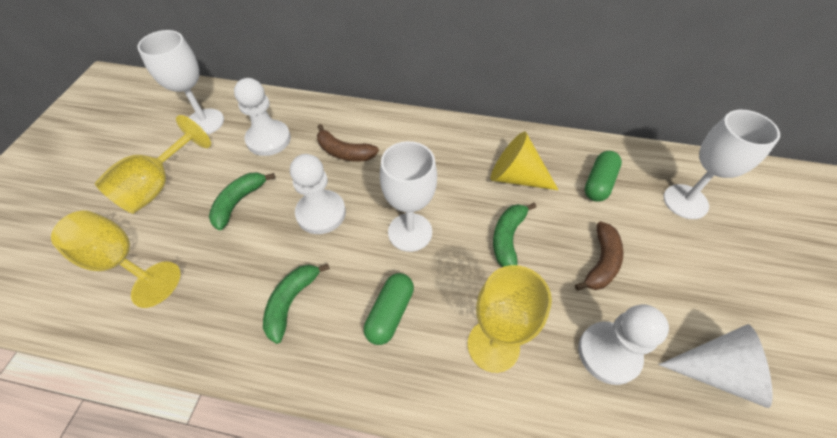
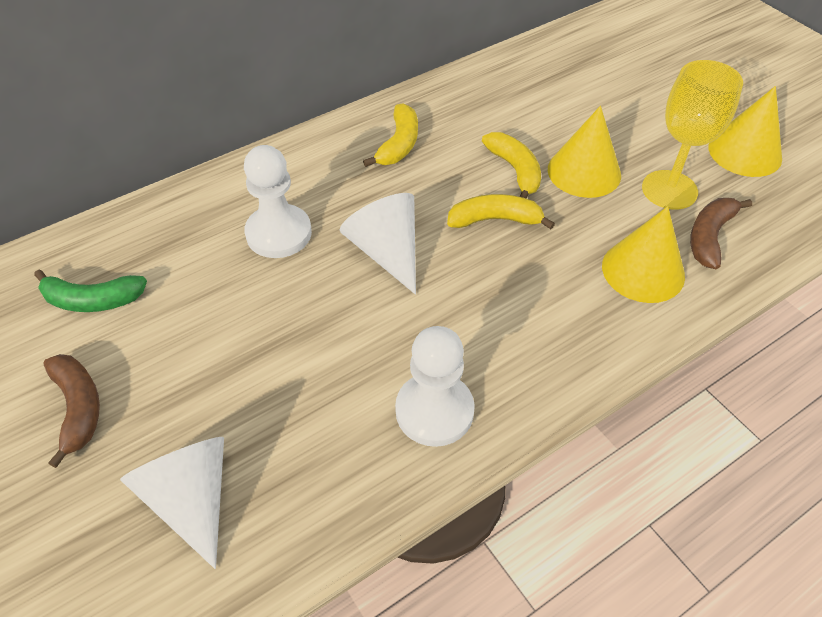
green banana: 3 -> 1
green capsule: 2 -> 0
white cone: 1 -> 2
white goblet: 3 -> 0
white pawn: 3 -> 2
yellow banana: 0 -> 3
yellow cone: 1 -> 3
yellow goblet: 3 -> 1

